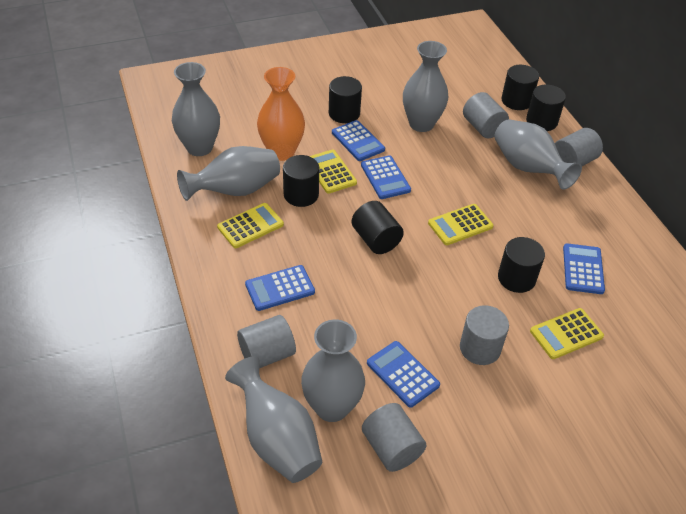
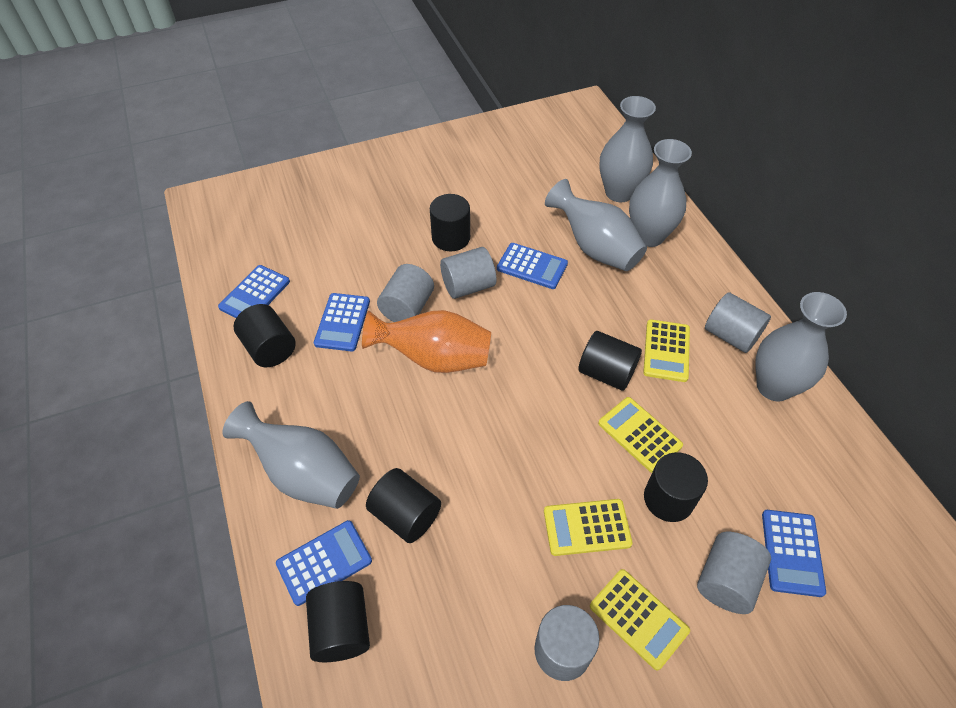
grey vase: 6 -> 5

